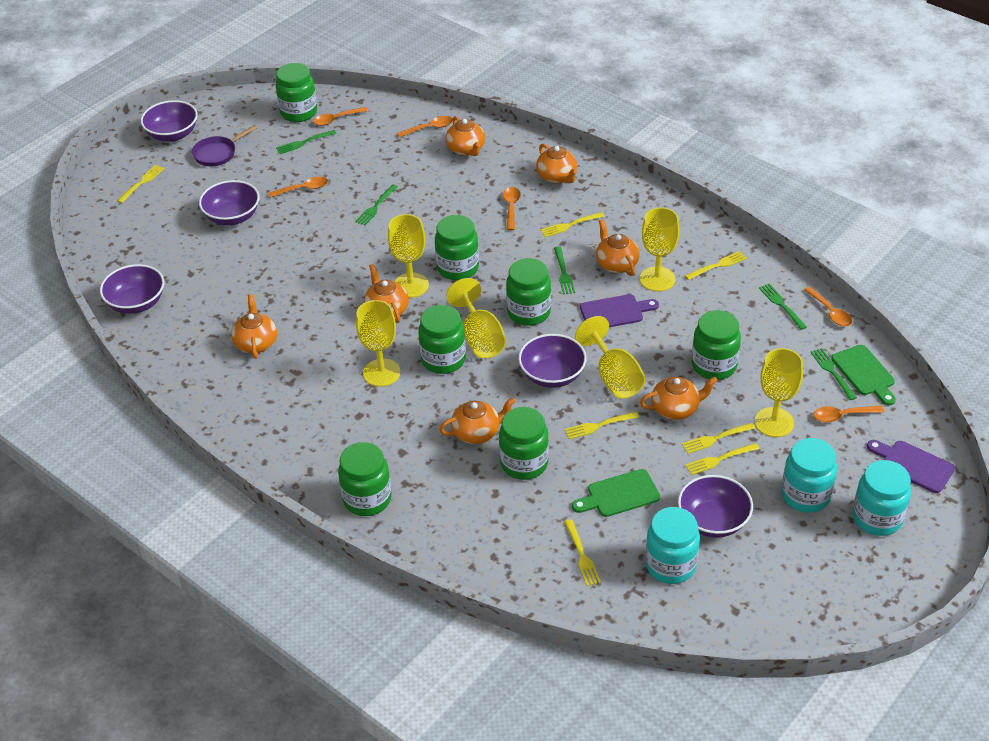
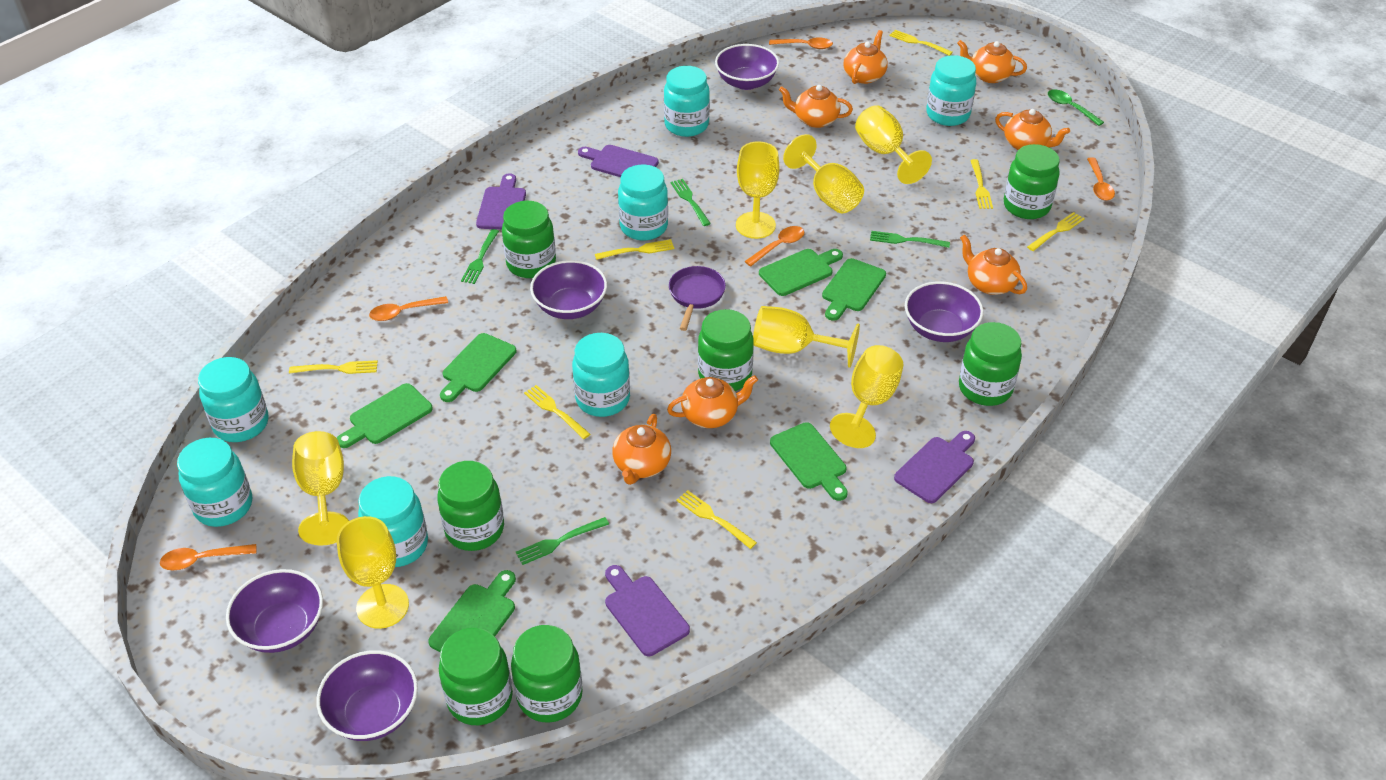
green cutting board: 2 -> 6
green fork: 5 -> 4
green spoon: 0 -> 1
orange spoon: 6 -> 5
purple cutting board: 2 -> 4
turquoise jar: 3 -> 7
yellow goblet: 6 -> 7

